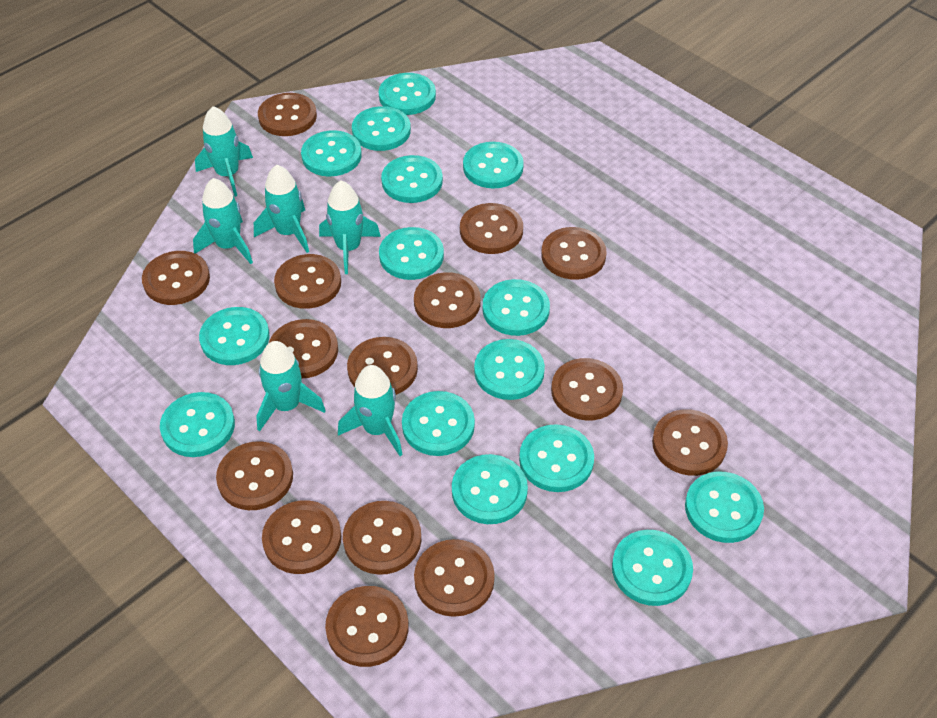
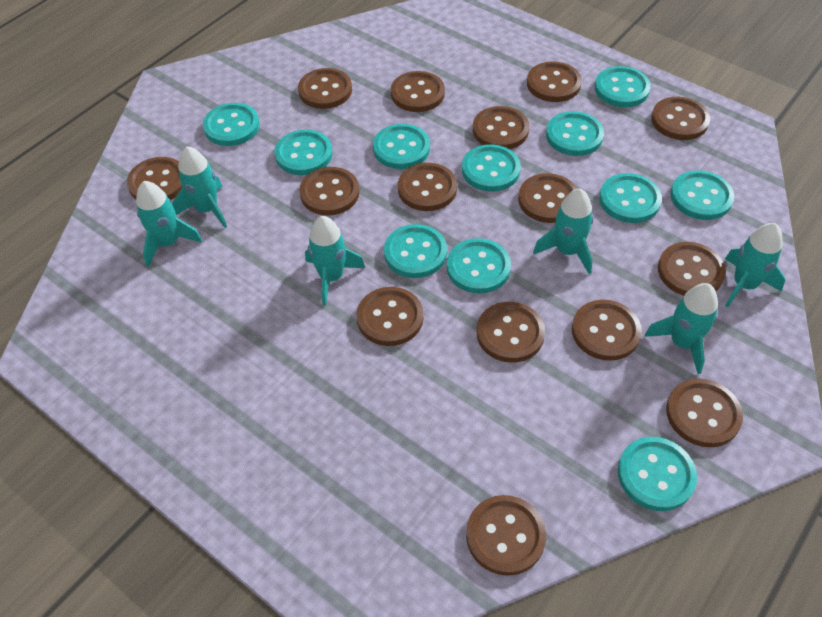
turquoise button: 15 -> 11

